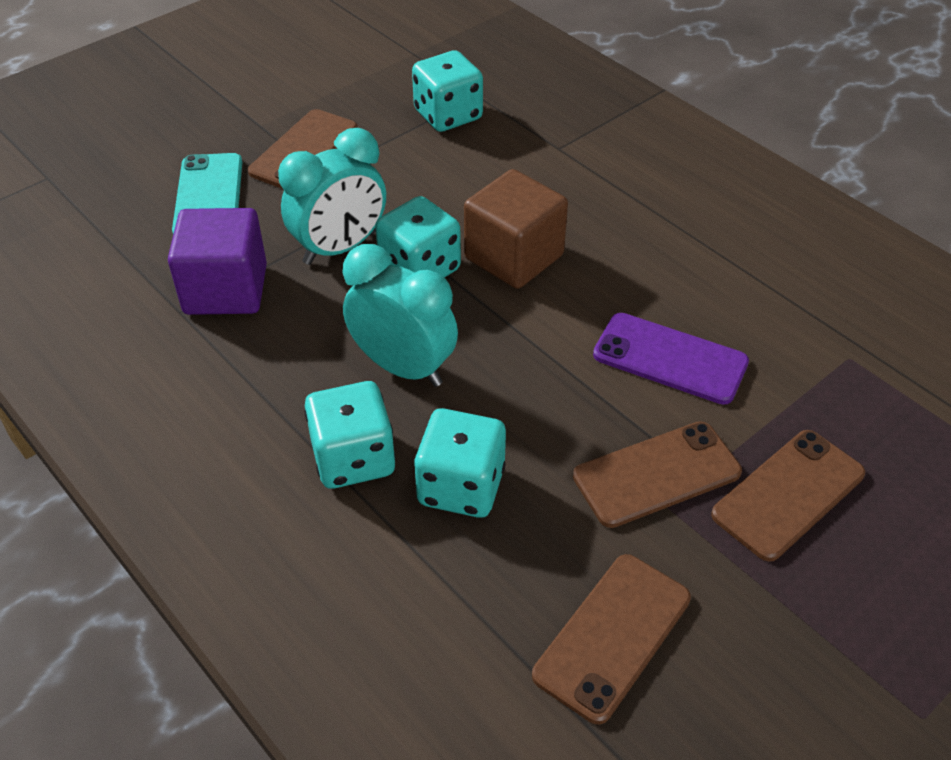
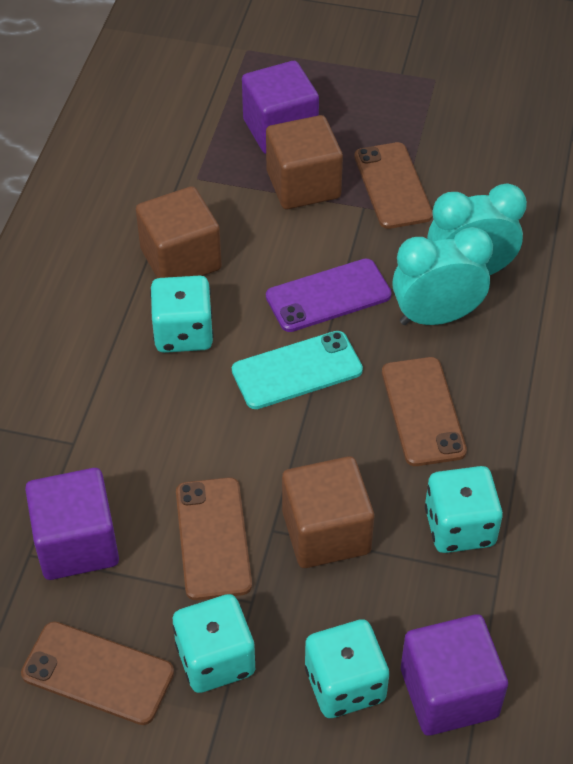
brown cube: 1 -> 3
purple cube: 1 -> 3

